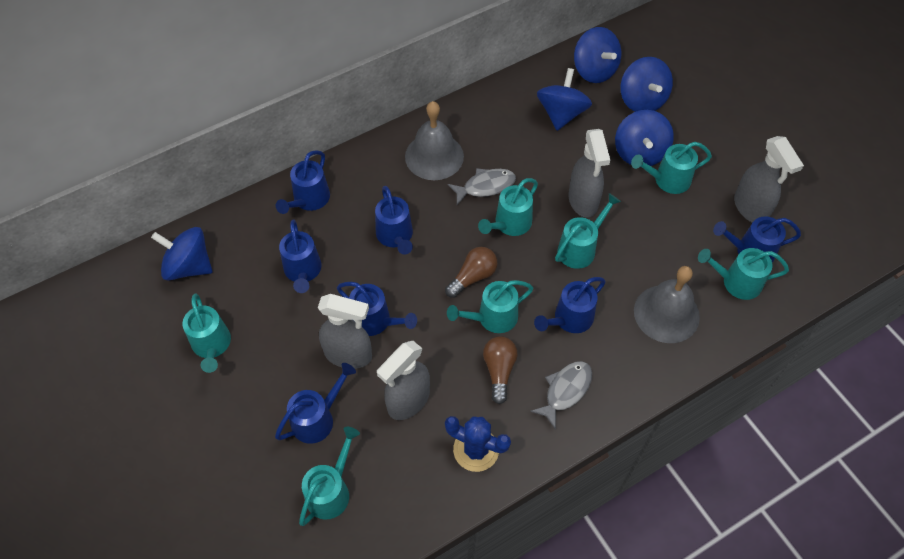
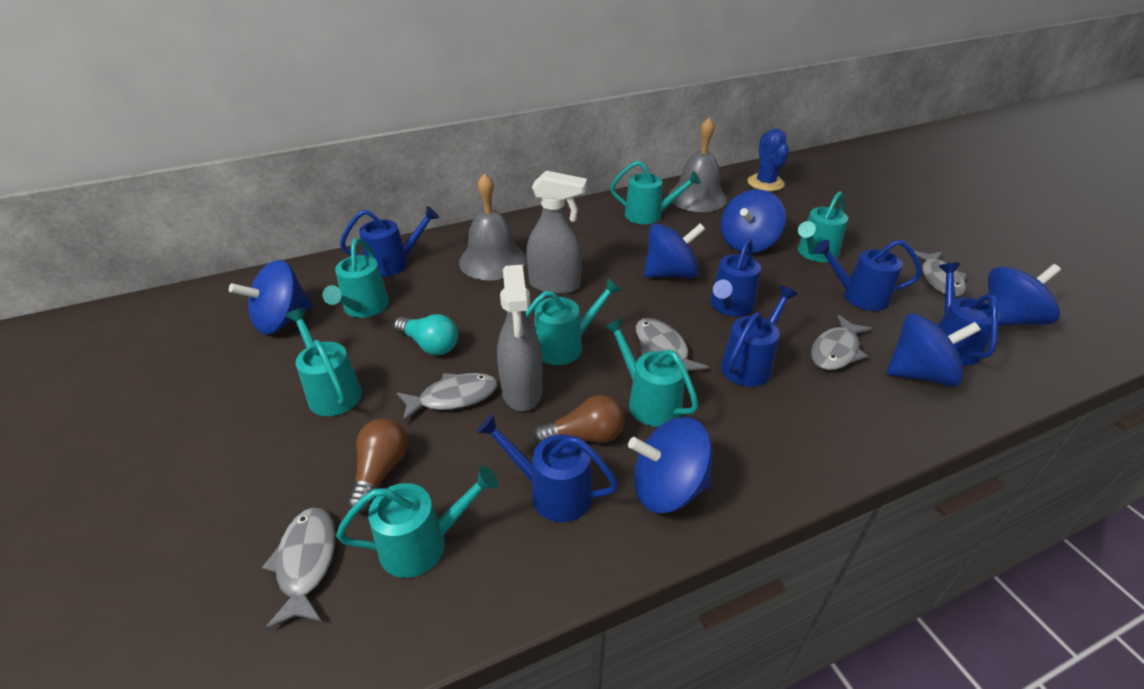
blue spinning top: 5 -> 6
blue watering can: 7 -> 6
grey fish: 2 -> 5
grey spray bottle: 4 -> 2
turquoise light bulb: 0 -> 1

